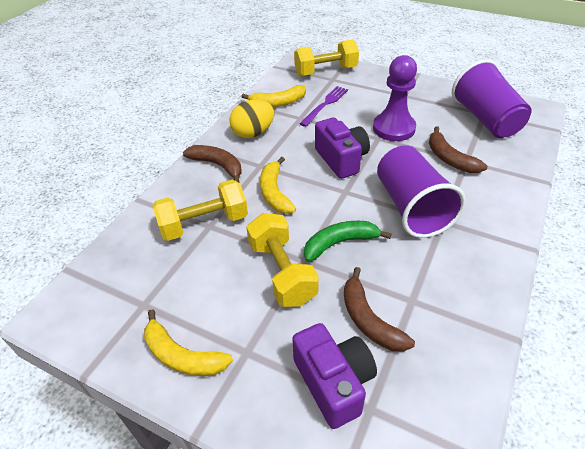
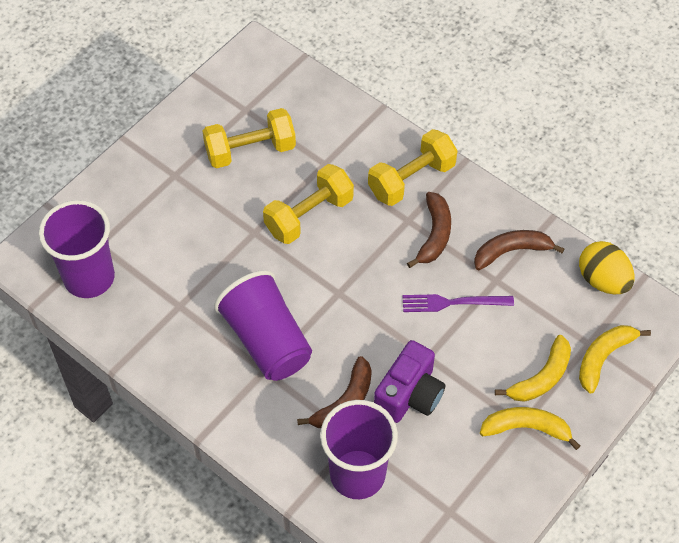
green banana: 1 -> 0
purple camera: 2 -> 1
purple cup: 2 -> 3
purple pawn: 1 -> 0

